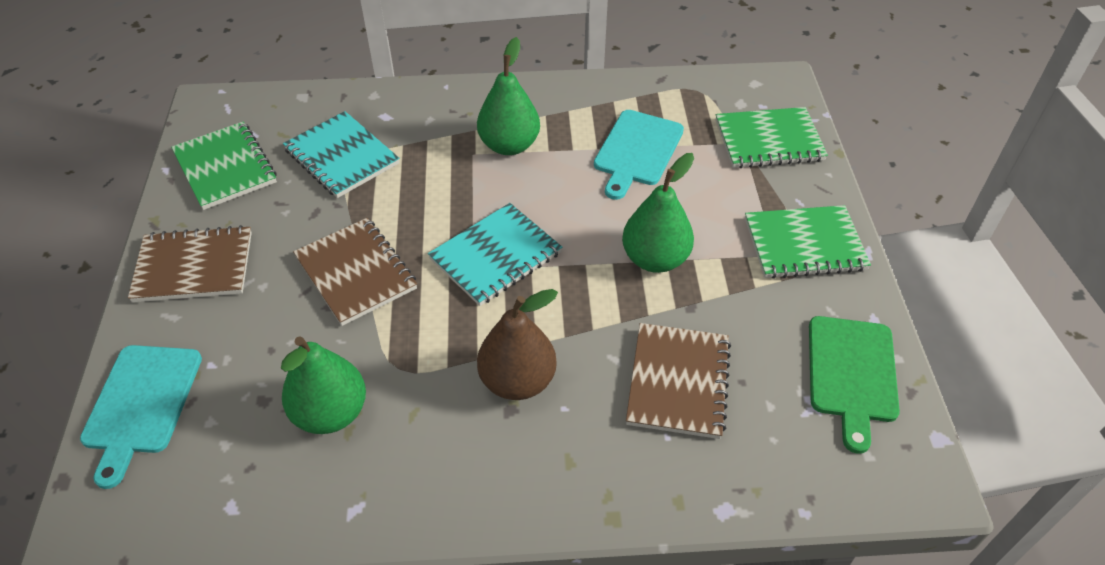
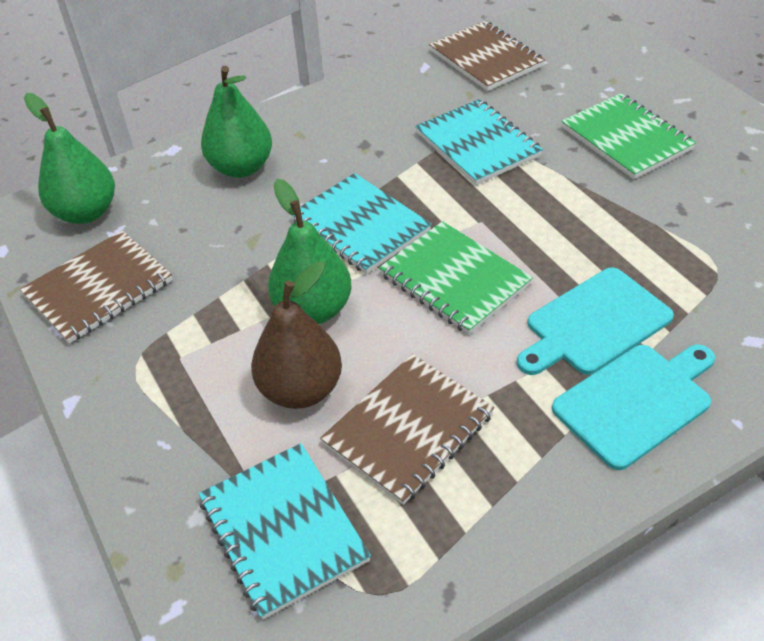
green cutting board: 1 -> 0
green notebook: 3 -> 2
turquoise notebook: 2 -> 3

